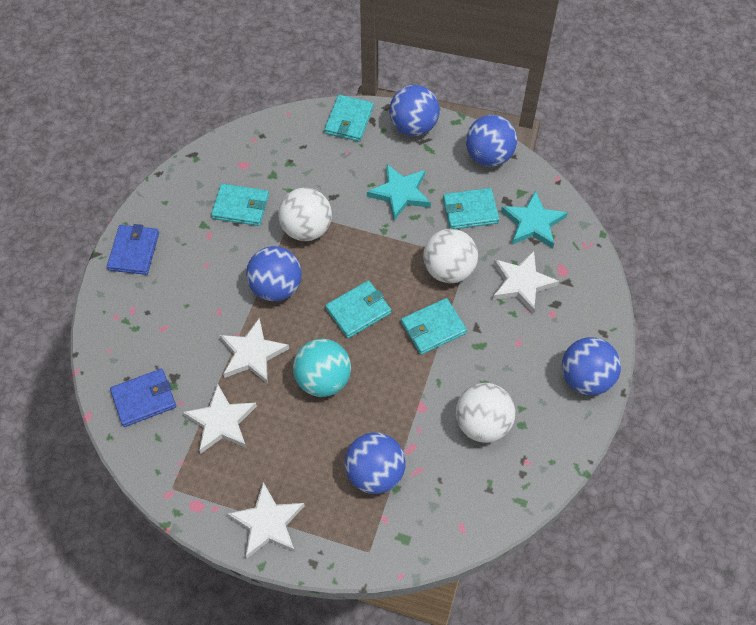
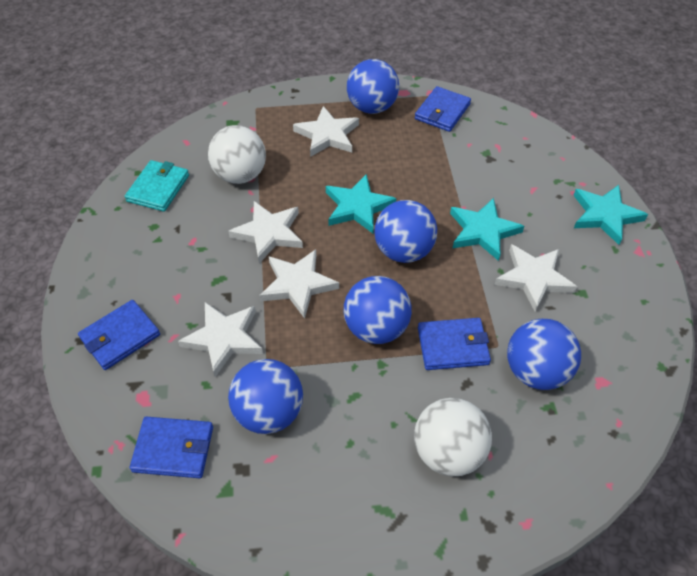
blue wallet: 2 -> 4
turquoise ball: 1 -> 0
turquoise star: 2 -> 3
turquoise wallet: 5 -> 1
white ball: 3 -> 2
white star: 4 -> 5

